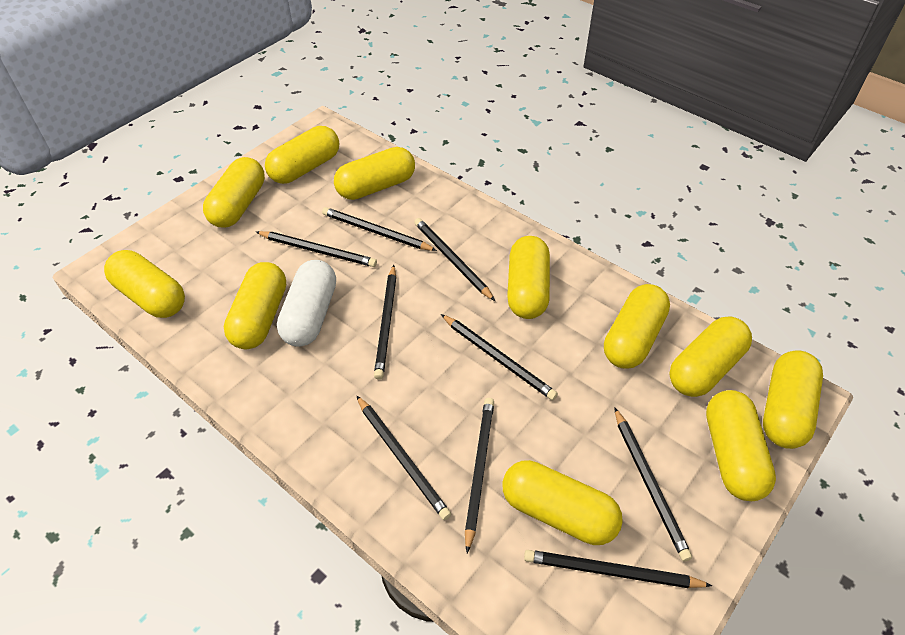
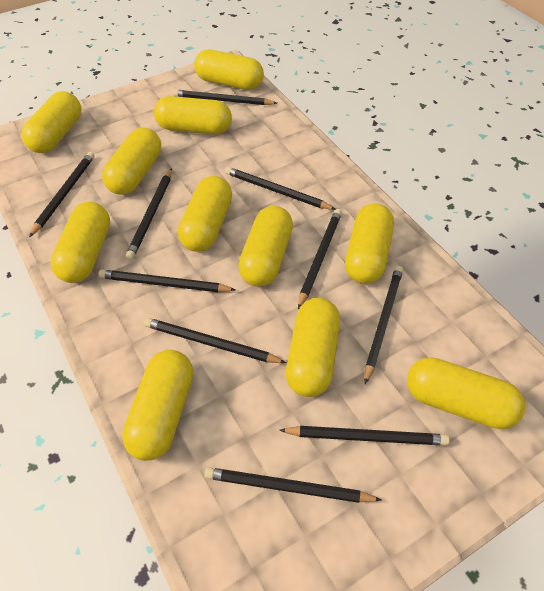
black pencil: 9 -> 10
white capsule: 1 -> 0

